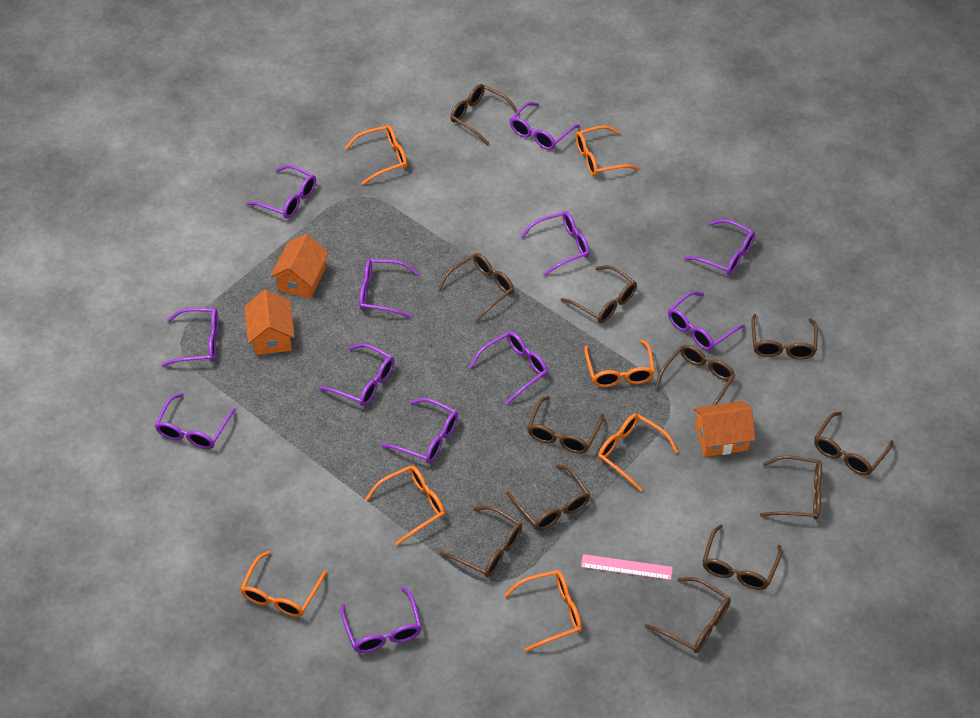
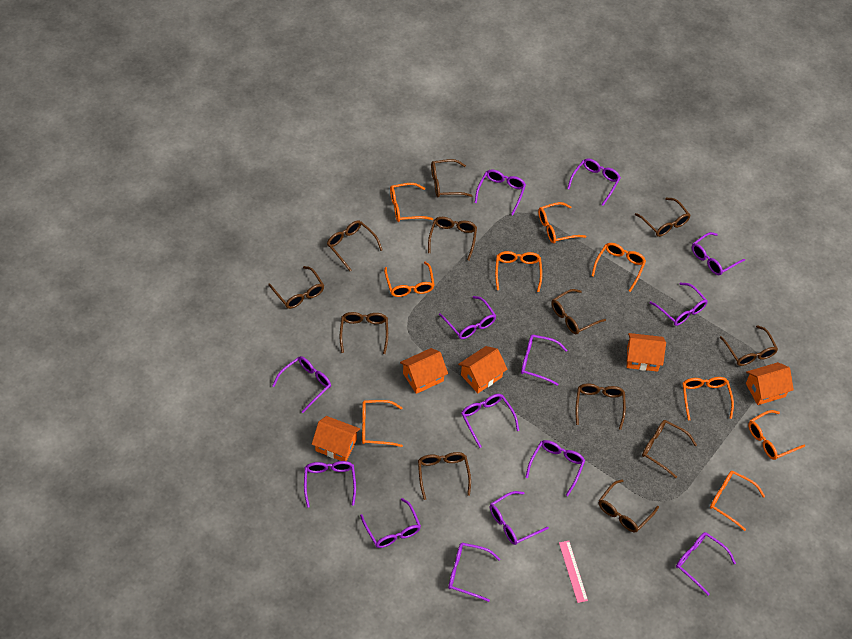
orange glasses: 7 -> 9
orange house: 3 -> 5
purple glasses: 12 -> 14

